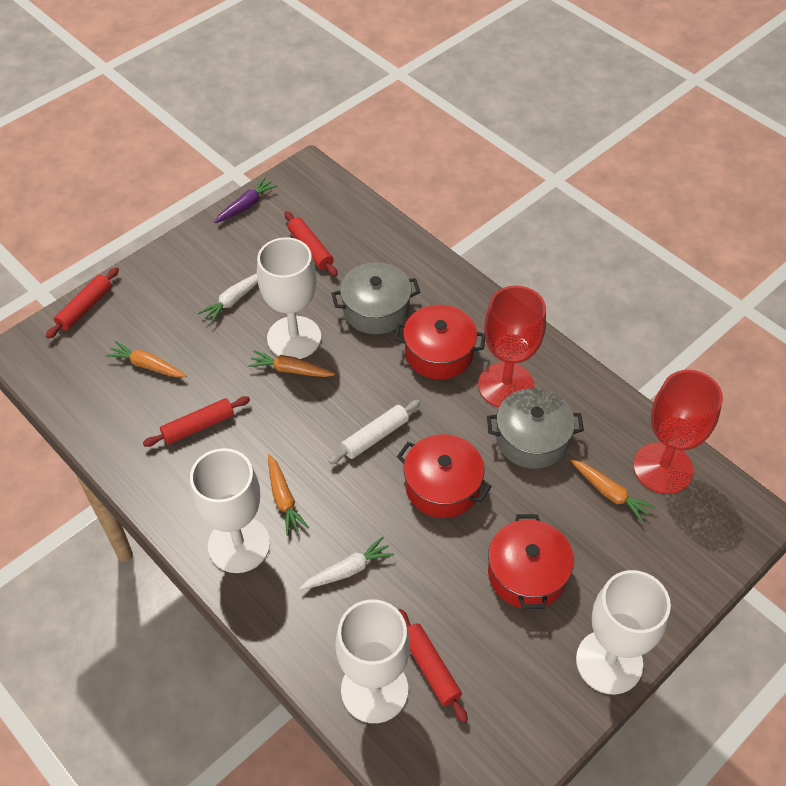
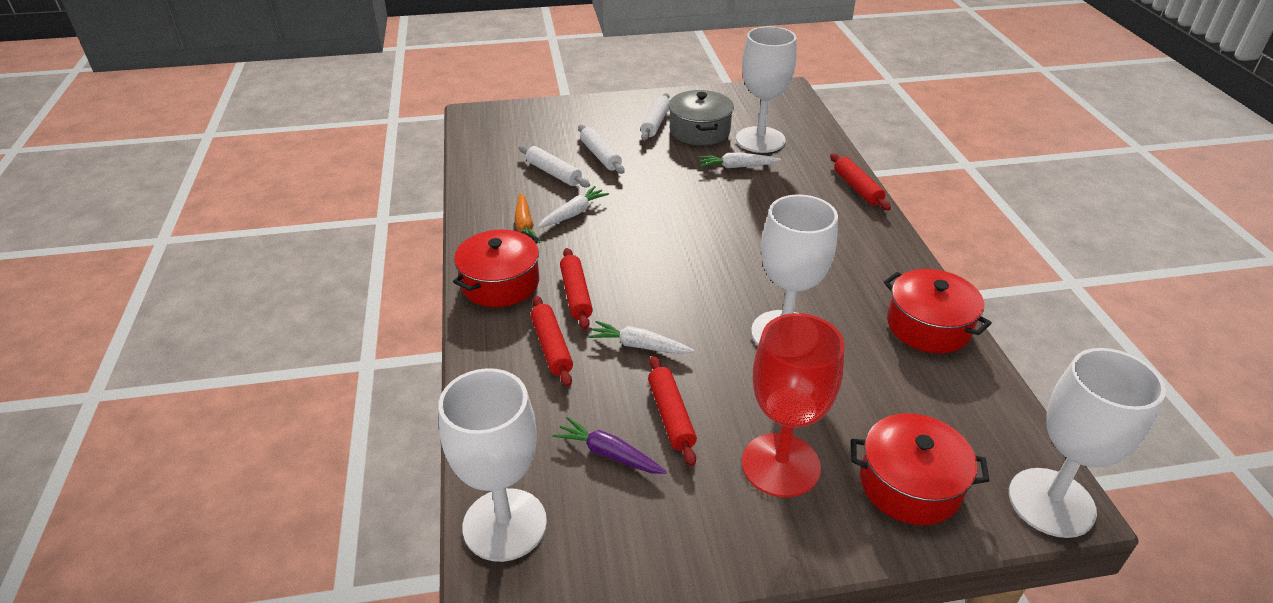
grey pot: 2 -> 1
orange carrot: 4 -> 1
red goblet: 2 -> 1
white carrot: 2 -> 3
white rolling pin: 1 -> 3

